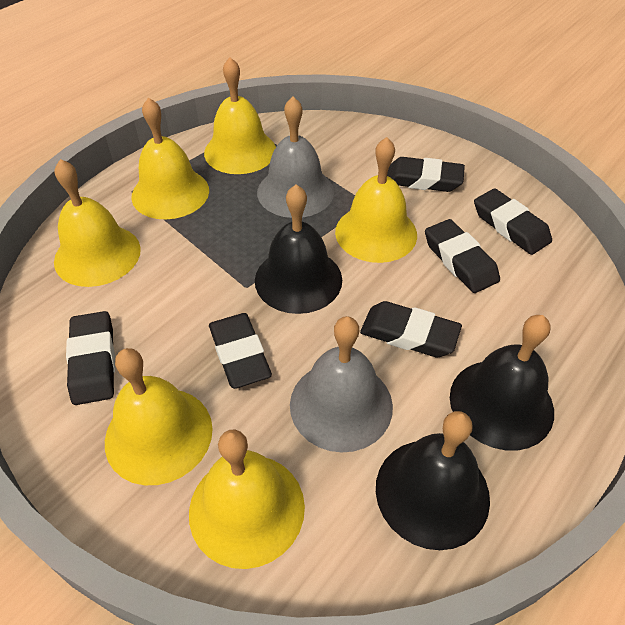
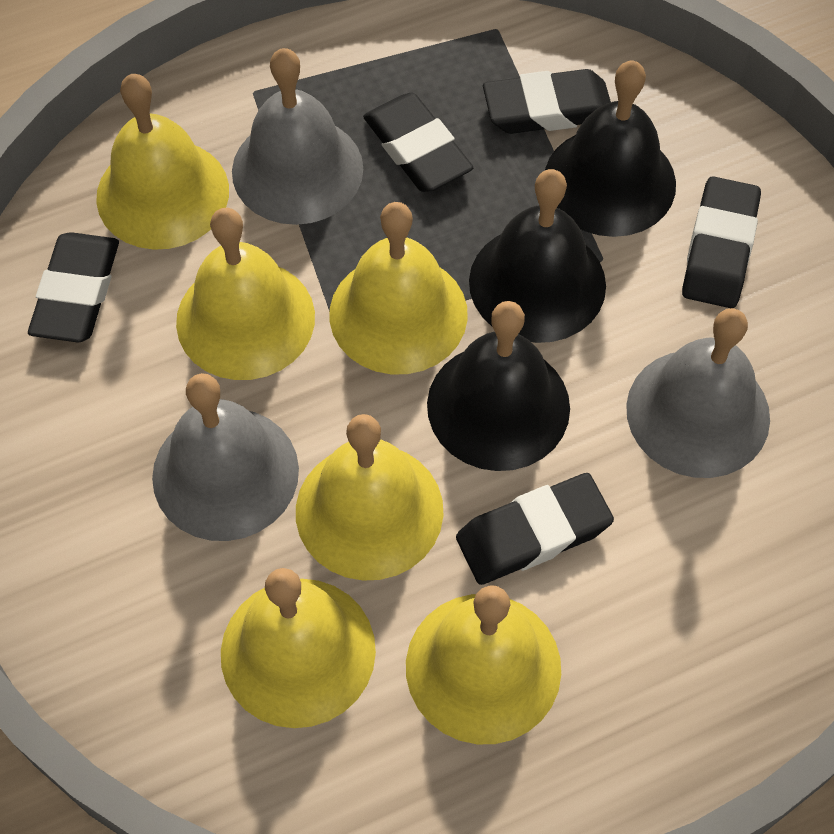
black eraser: 6 -> 5
grey bell: 2 -> 3

